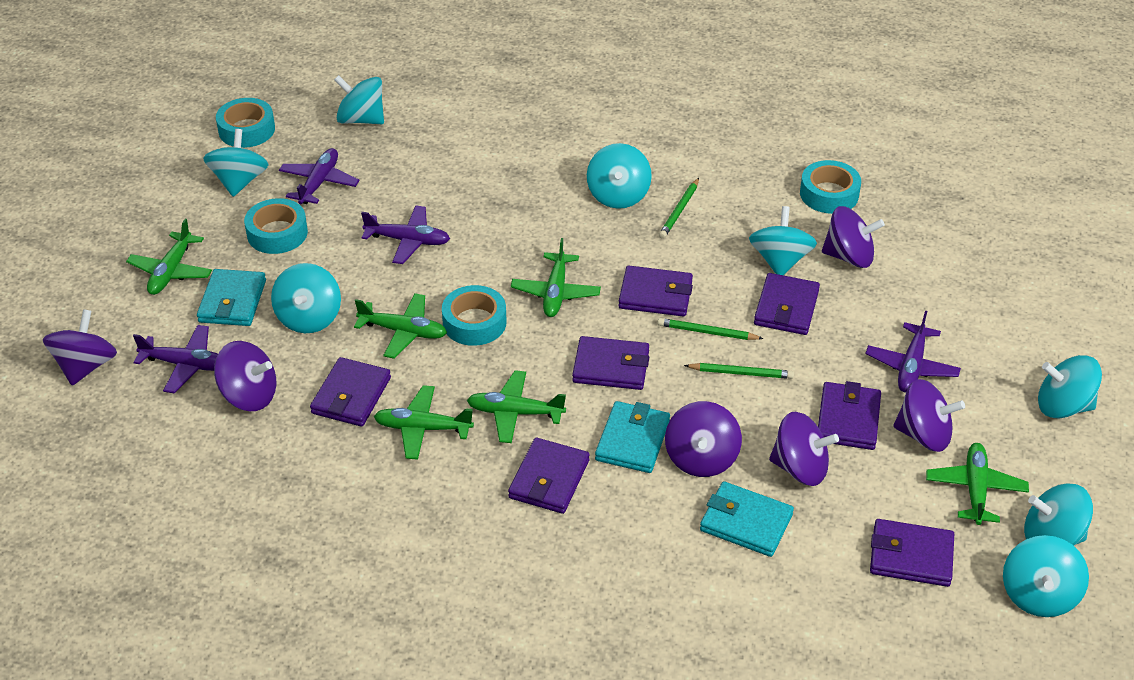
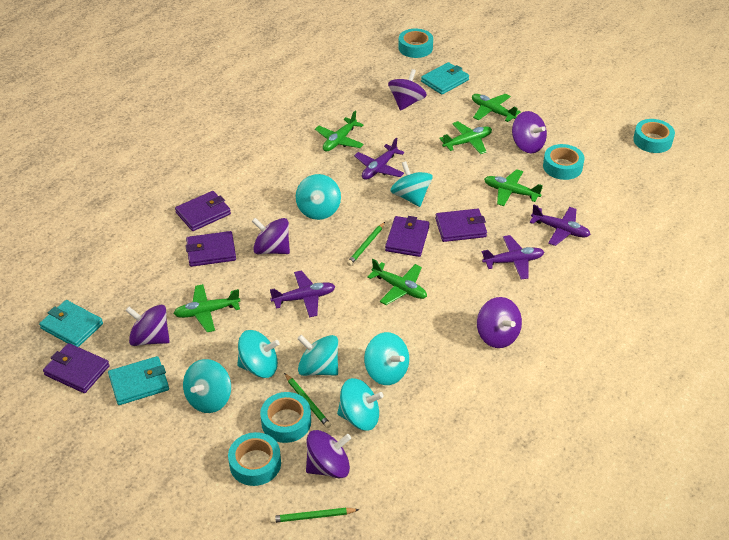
purple wallet: 7 -> 5
turquoise spinning top: 8 -> 7
turquoise tape: 4 -> 5

